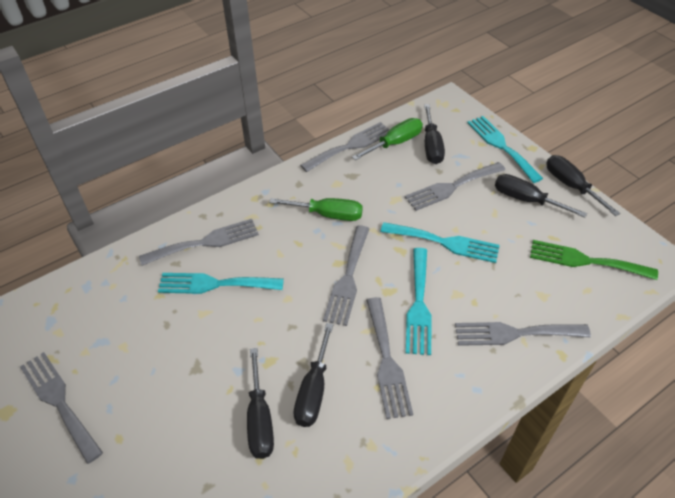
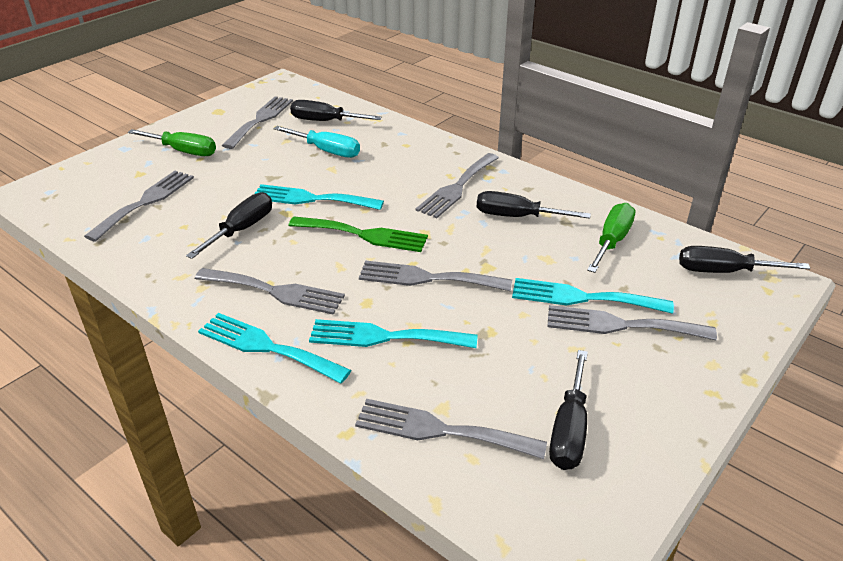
turquoise screwdriver: 0 -> 1

